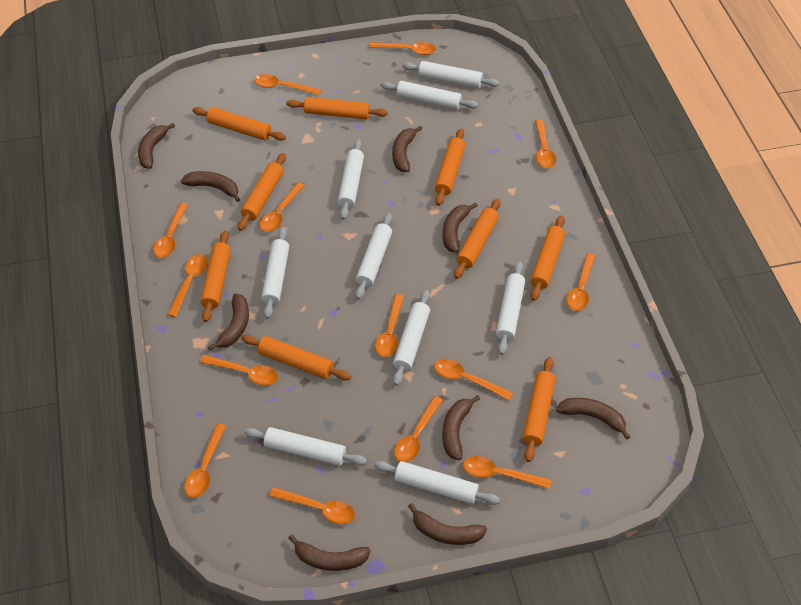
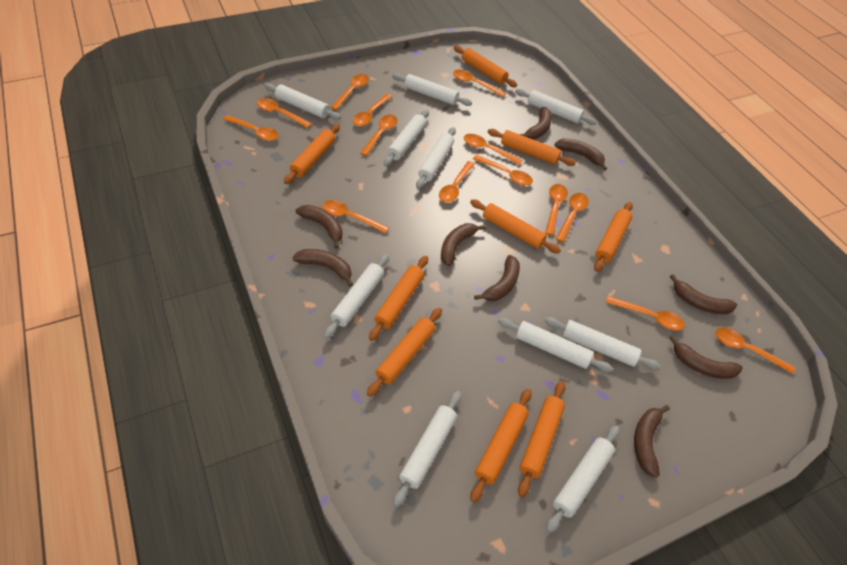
white rolling pin: 9 -> 10

